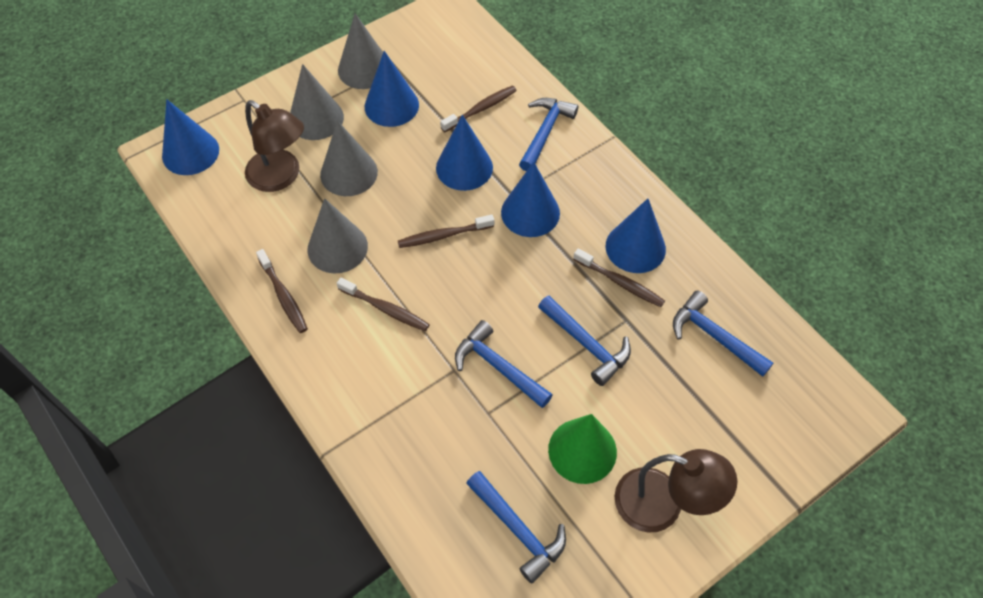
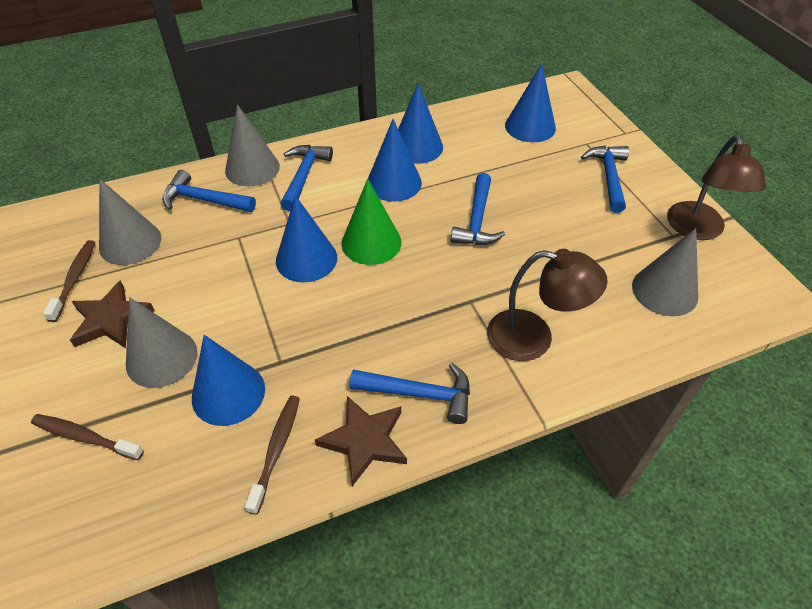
brown star: 0 -> 2
brown toothbrush: 5 -> 3

